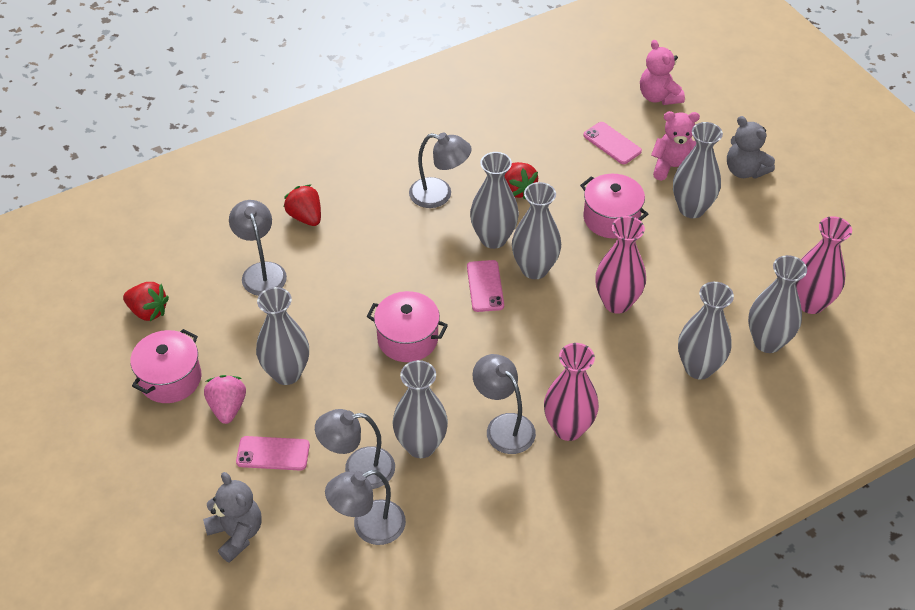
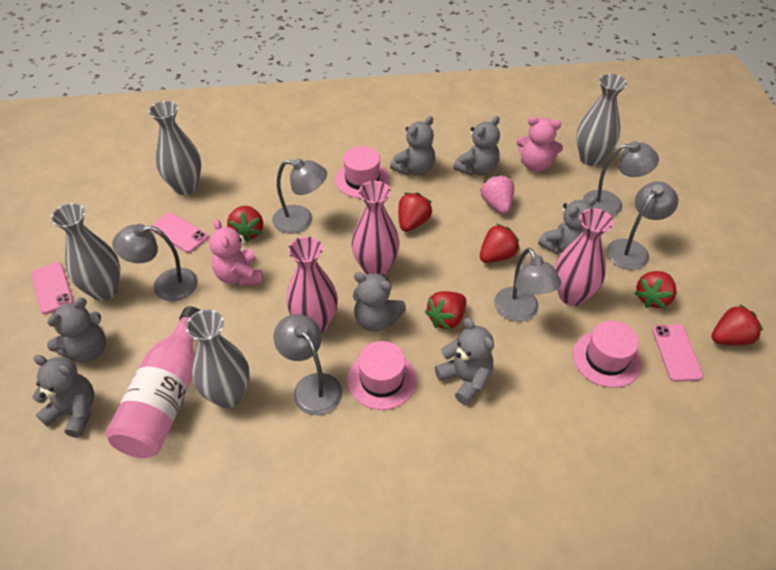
grey lamp: 5 -> 6
grey teddy bear: 2 -> 7
grey vase: 7 -> 4
pink bottle: 0 -> 1
pink hat: 0 -> 3
pink pot: 3 -> 0
red strawberry: 3 -> 6

